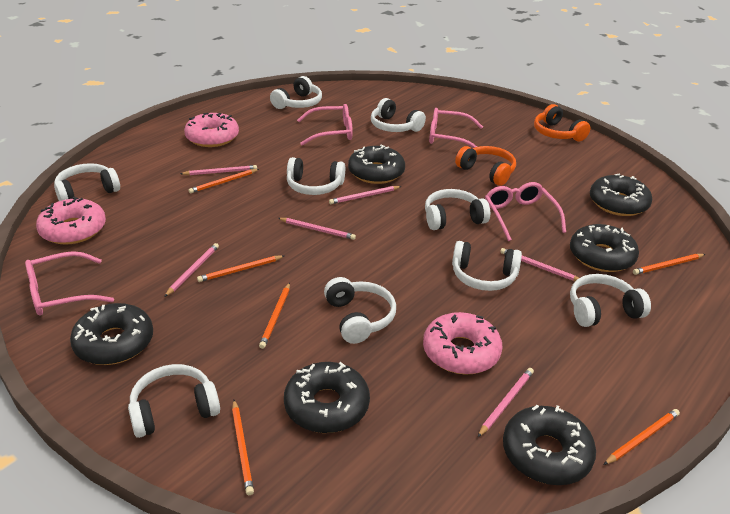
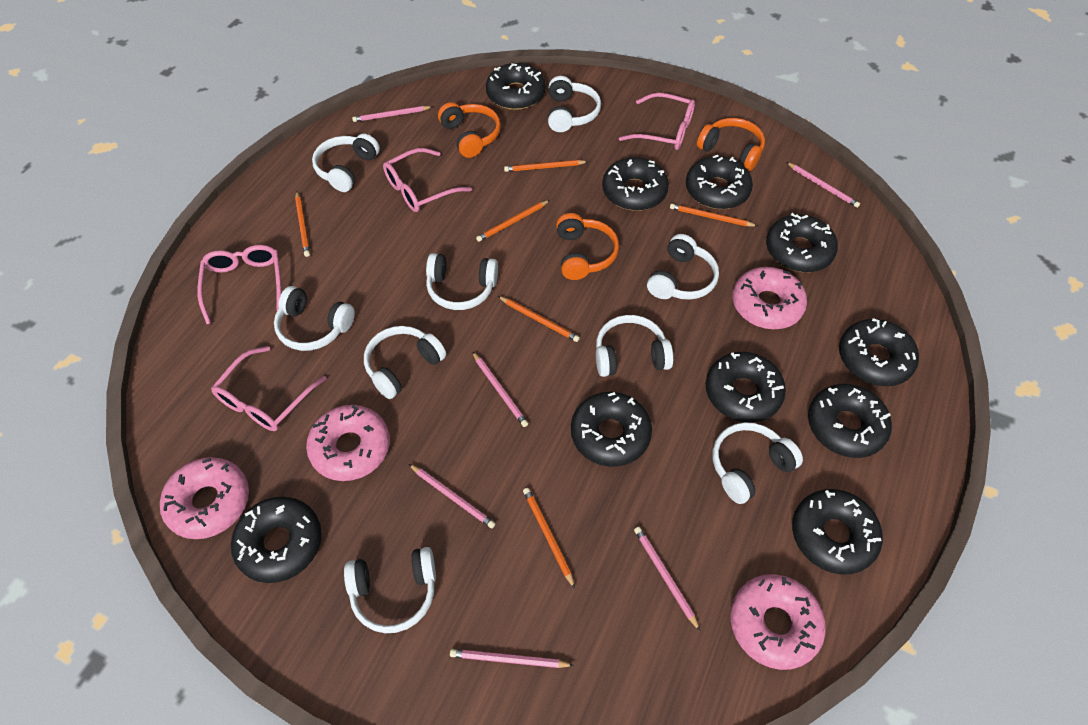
black donut: 6 -> 10
orange headphones: 2 -> 3
pink donut: 3 -> 4

